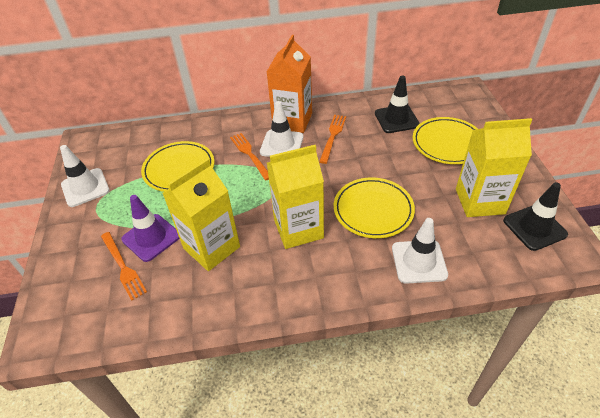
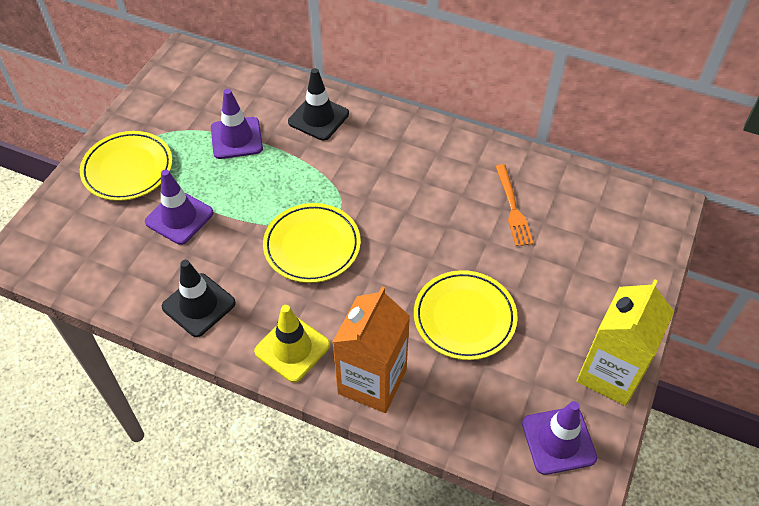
orange fork: 3 -> 1
purple traffic cone: 1 -> 3
white traffic cone: 3 -> 0
yellow carton: 3 -> 1
yellow traffic cone: 0 -> 1

